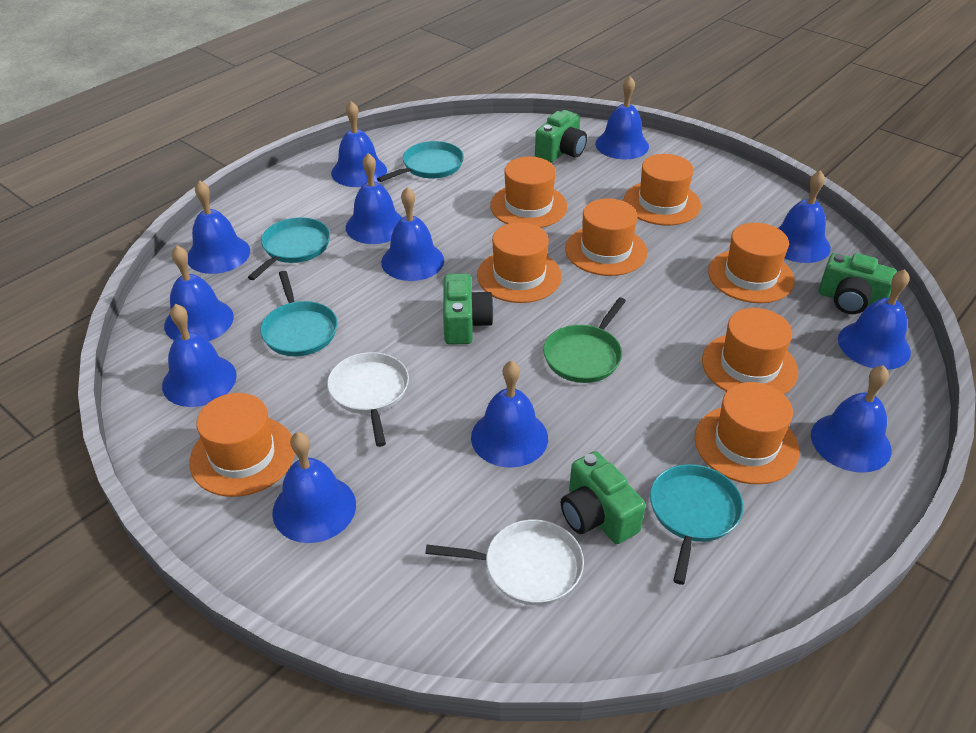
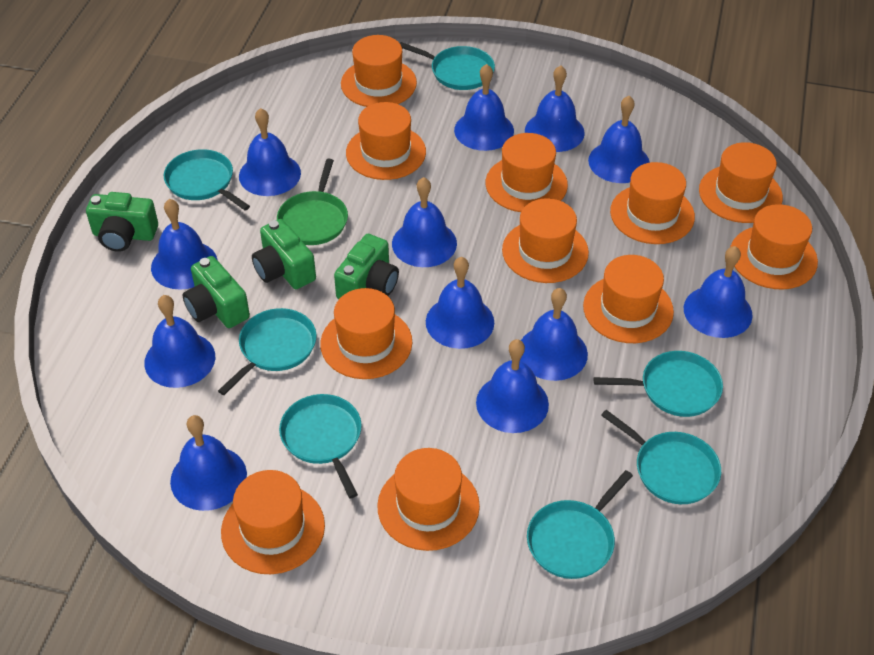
orange hat: 8 -> 11
turquoise pan: 4 -> 7
white pan: 2 -> 0

